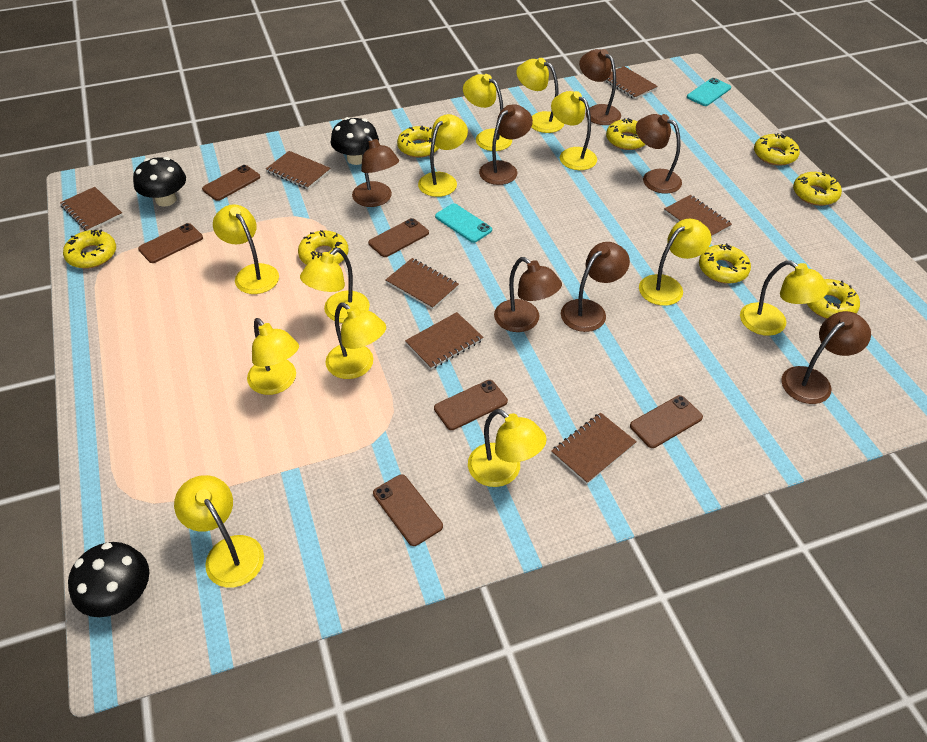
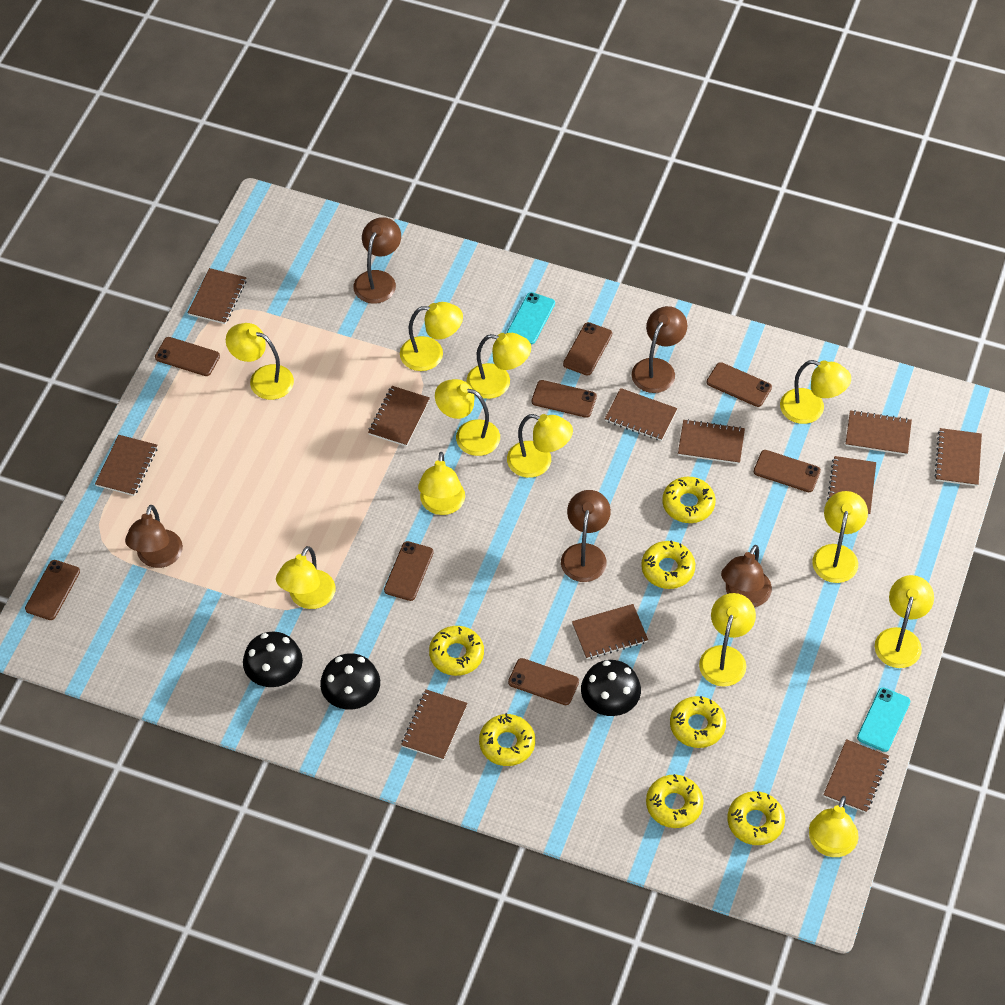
brown lamp: 7 -> 5
brown notebook: 7 -> 11
brown phone: 6 -> 8
yellow donut: 8 -> 7

